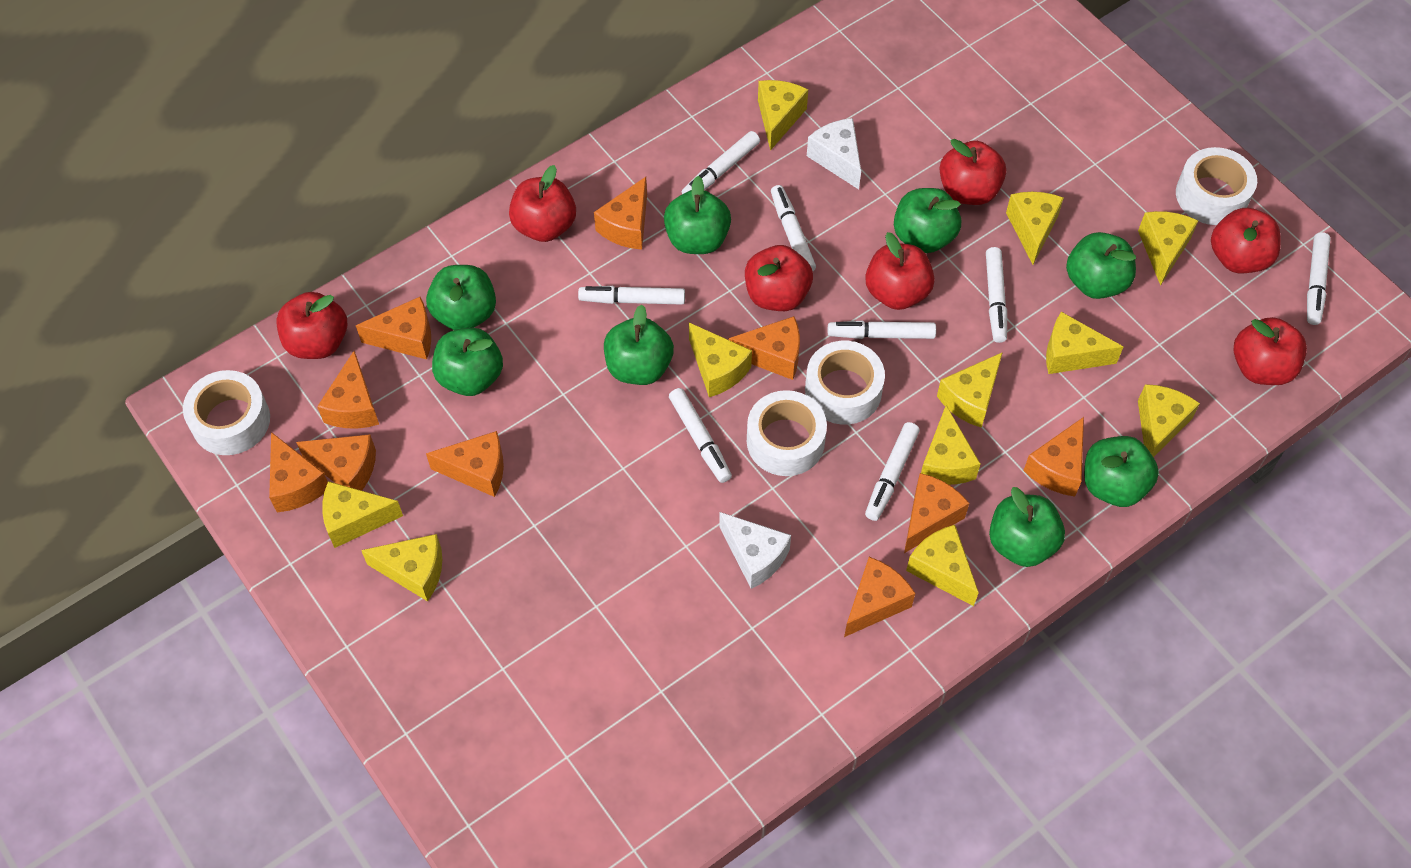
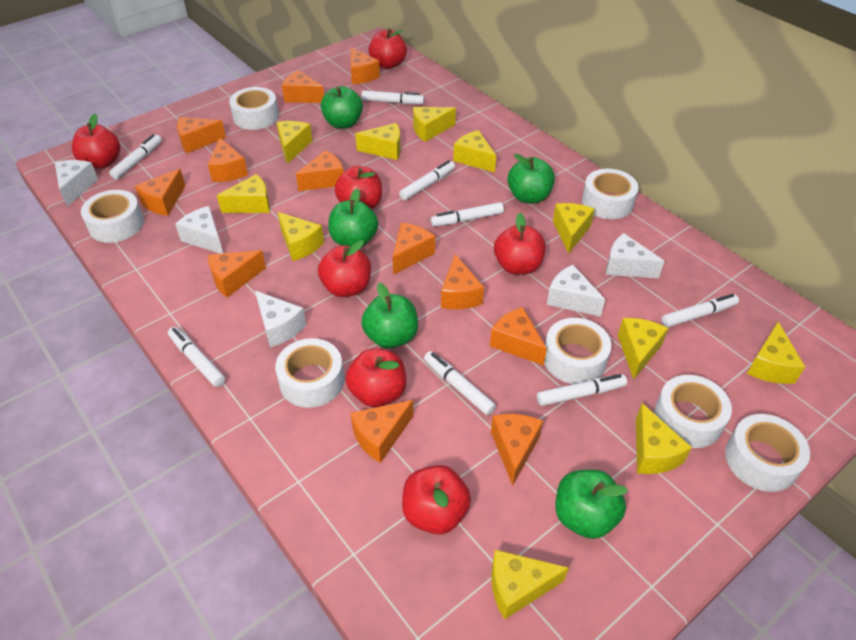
green apple: 8 -> 5
orange cheese: 10 -> 12
white cheese: 2 -> 5
white tape: 4 -> 7

